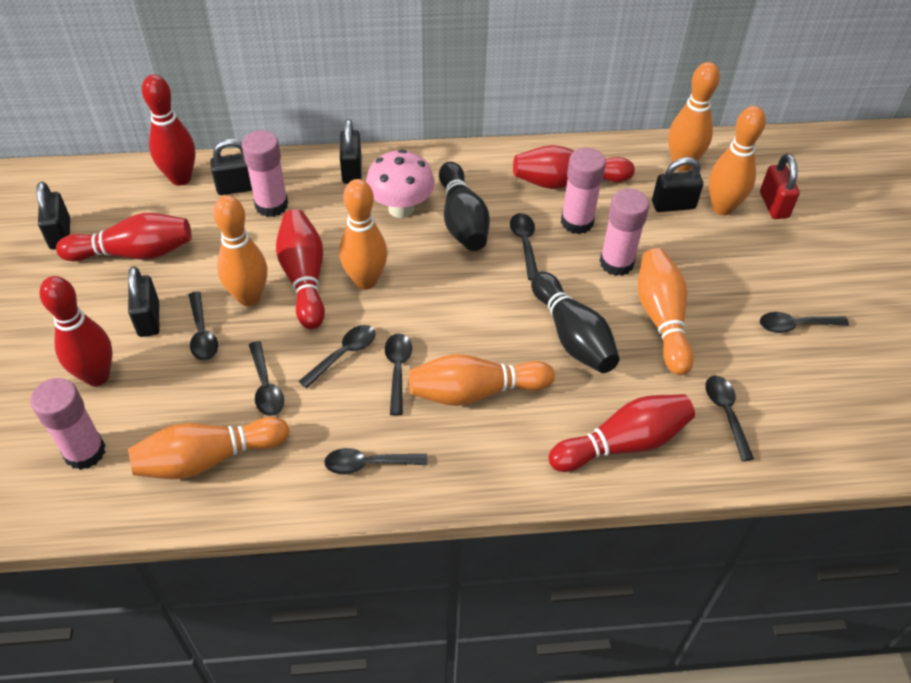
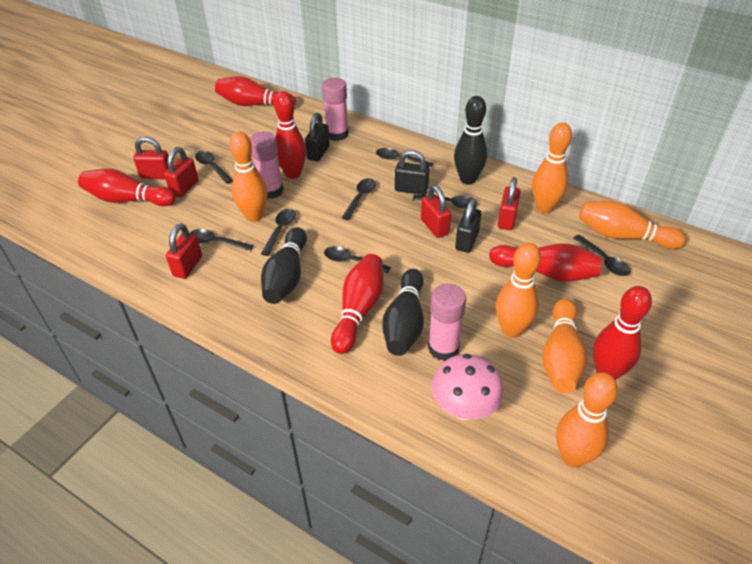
black bowling pin: 2 -> 3
black padlock: 5 -> 3
orange bowling pin: 7 -> 6
pink glue stick: 4 -> 3
red padlock: 1 -> 5

